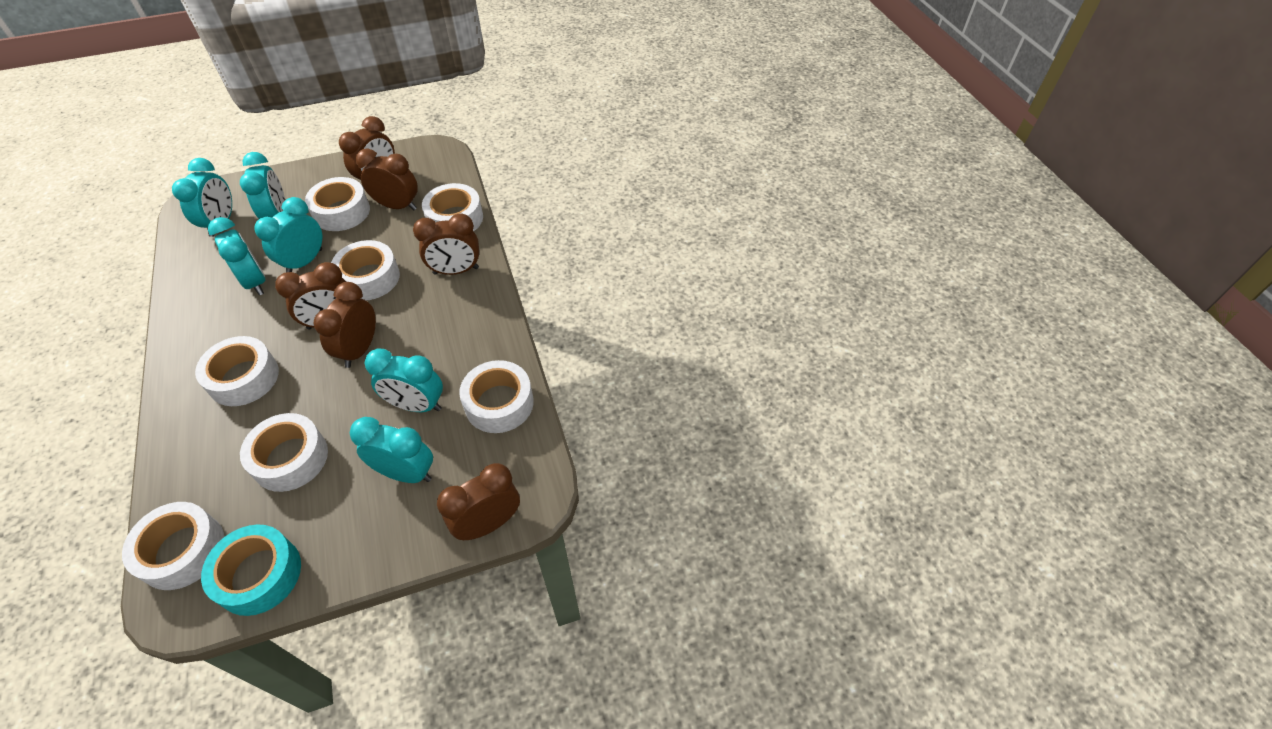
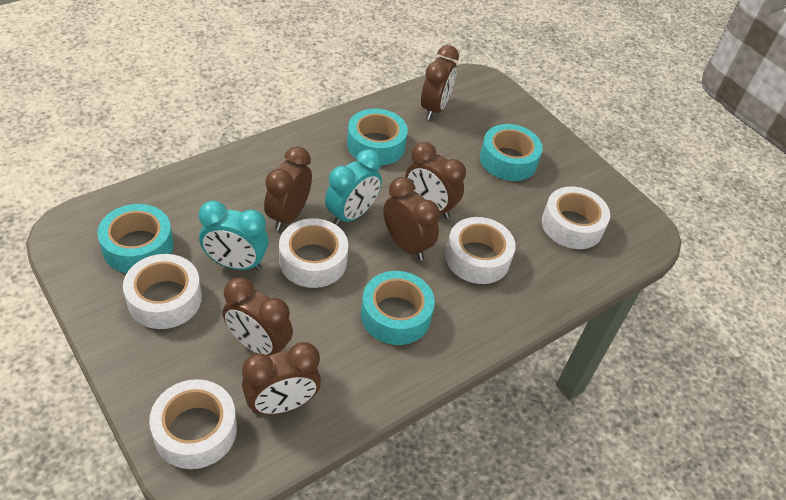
turquoise clock: 6 -> 2
turquoise tape: 1 -> 4
white tape: 7 -> 5

